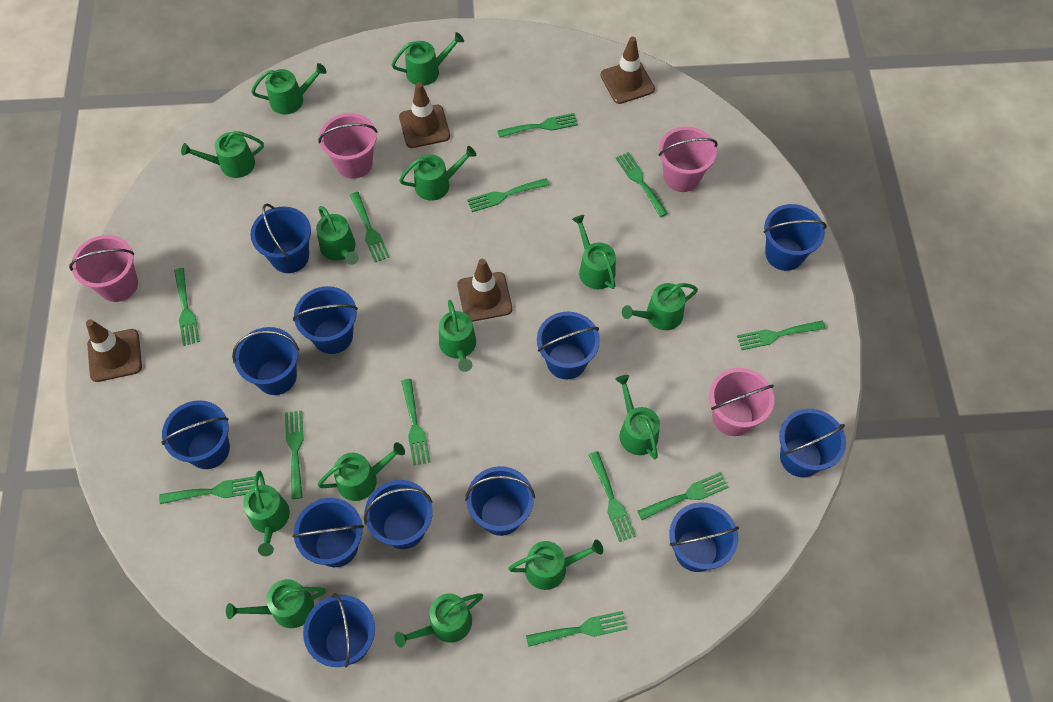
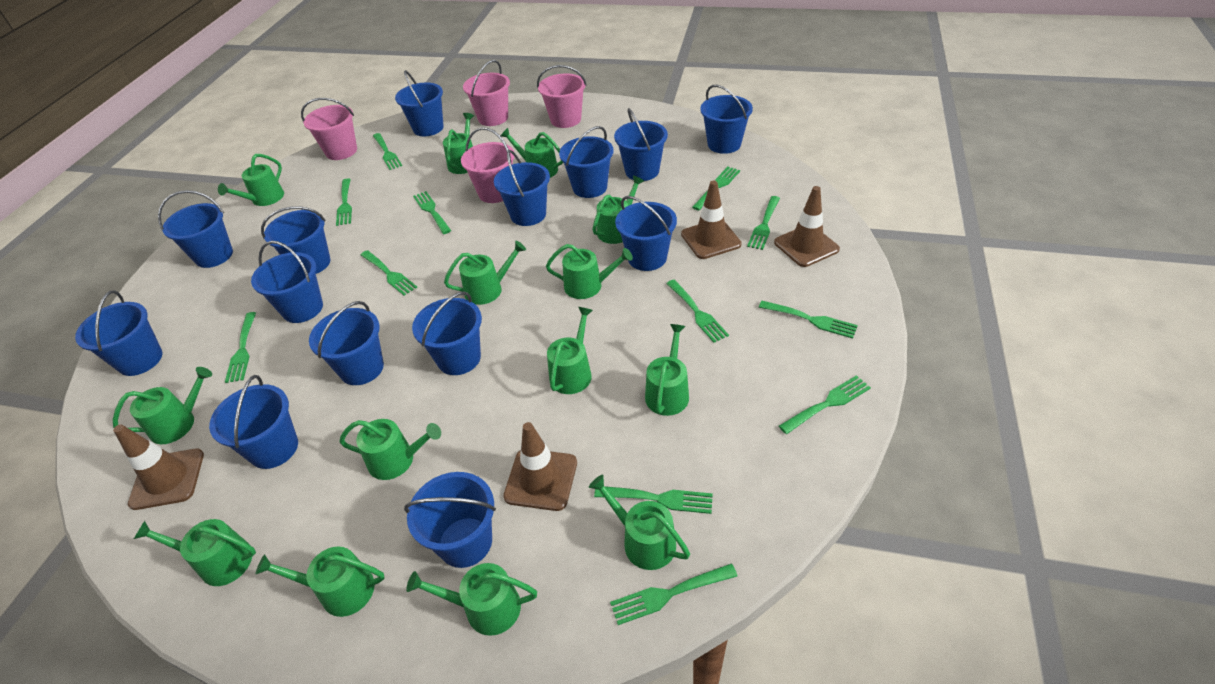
blue bucket: 12 -> 14

